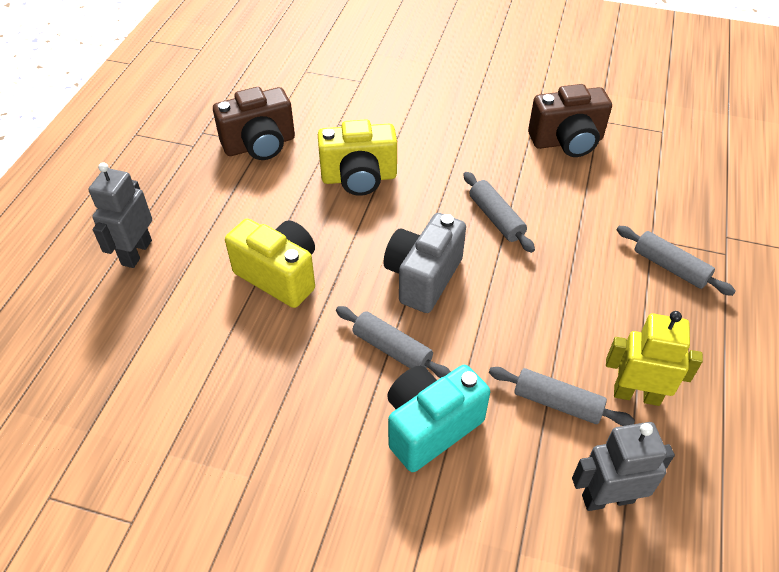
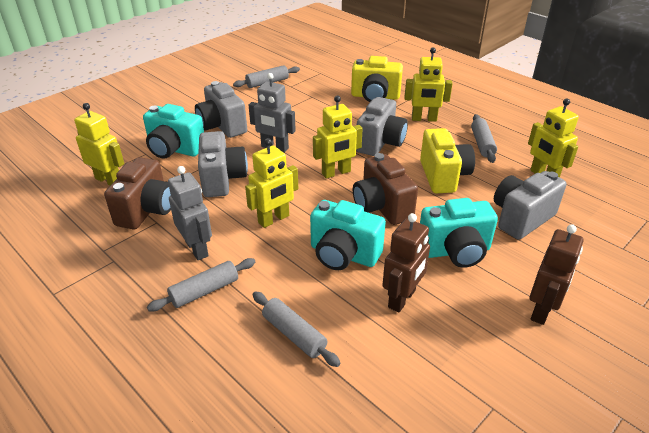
brown robot: 0 -> 2
grey camera: 1 -> 4
turquoise camera: 1 -> 3
yellow robot: 1 -> 5

